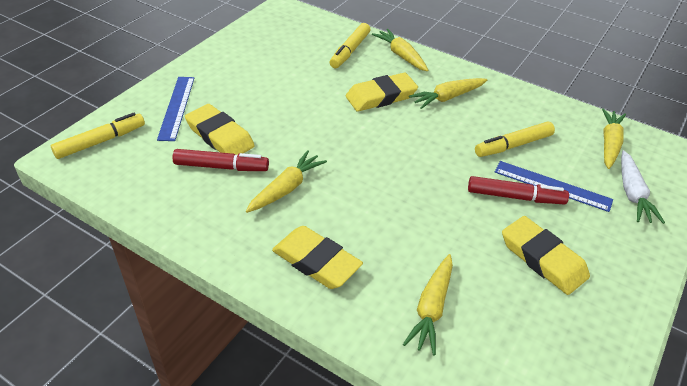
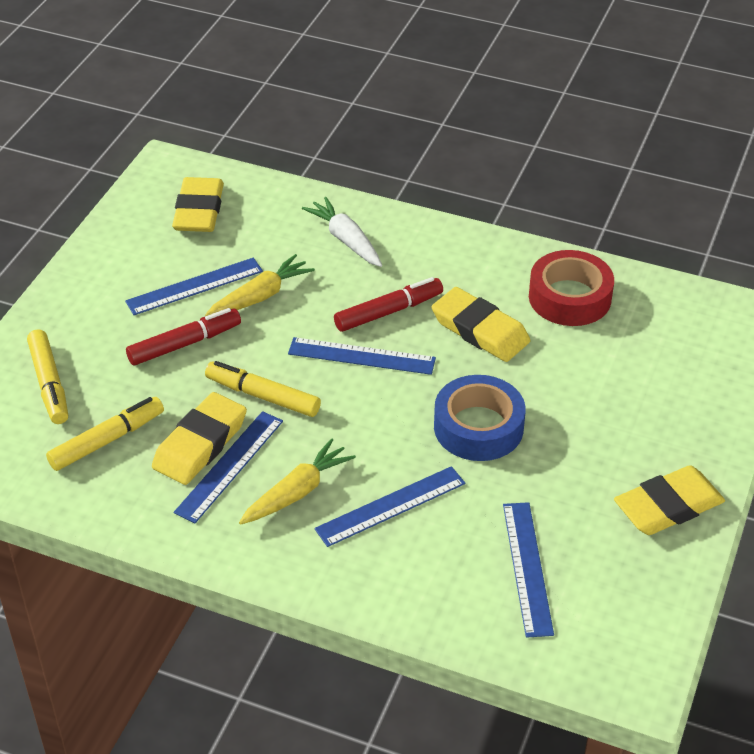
blue ruler: 2 -> 5
blue tape: 0 -> 1
red tape: 0 -> 1
yellow carrot: 5 -> 2

